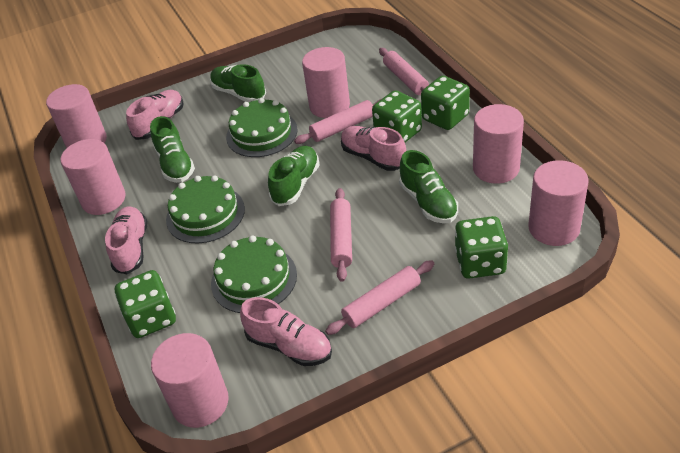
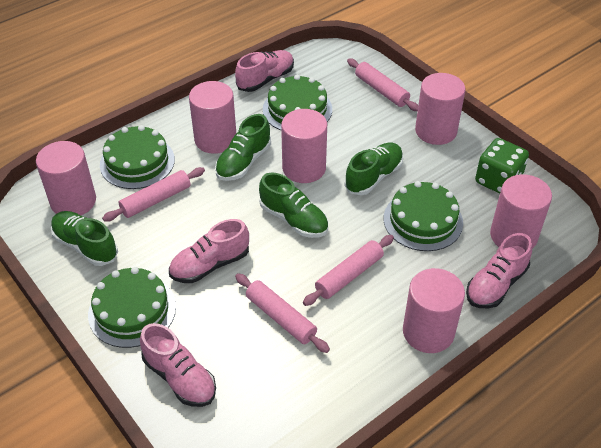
green cake: 3 -> 4
green dice: 4 -> 1

